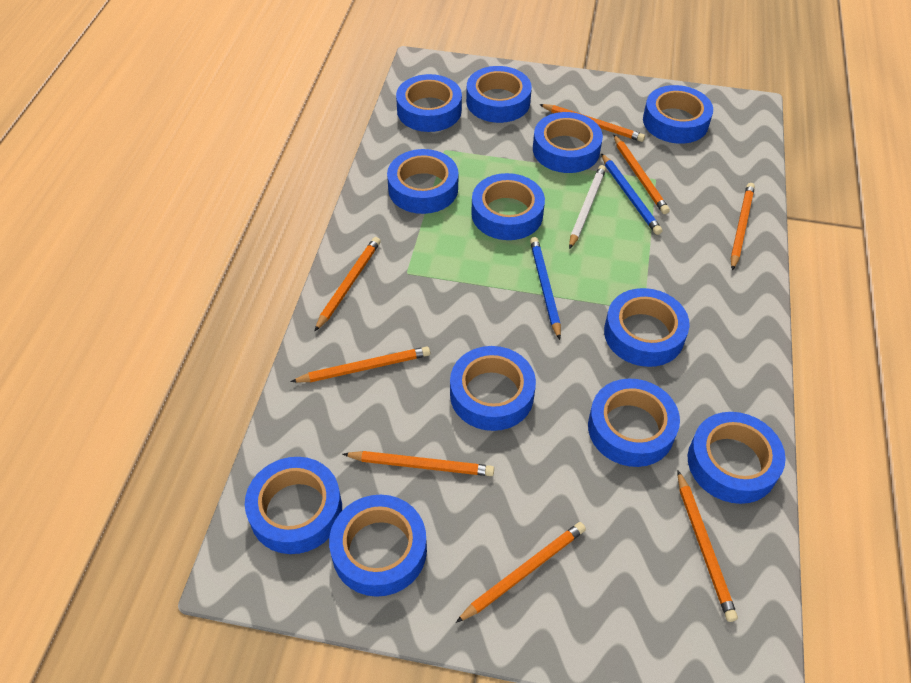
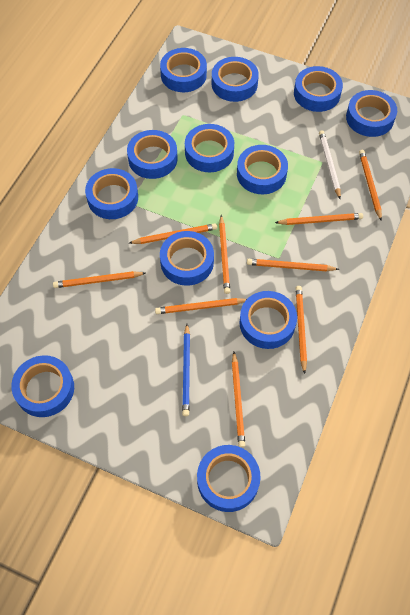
blue pencil: 2 -> 1
orange pencil: 8 -> 9

